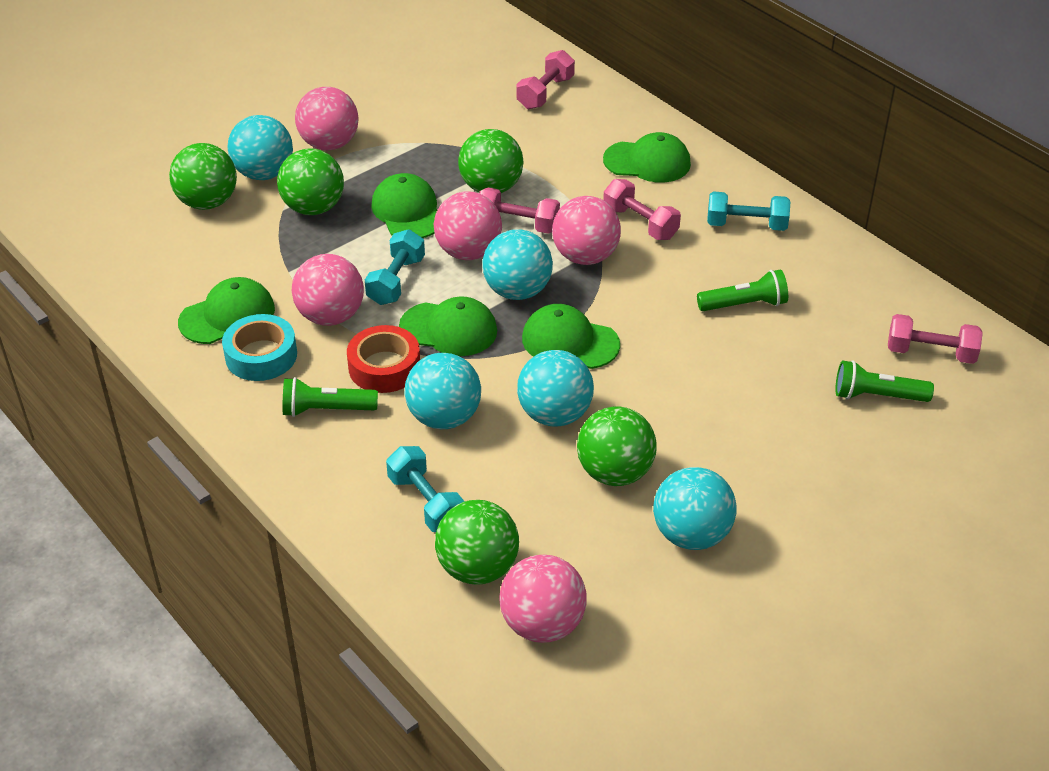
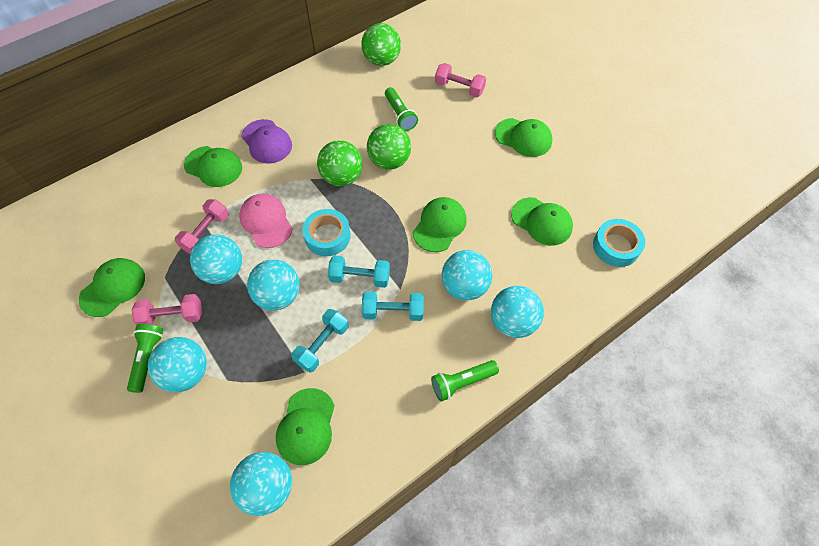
green ball: 5 -> 3
green cap: 5 -> 6
pink ball: 5 -> 0
pink cap: 0 -> 1
pink dumbbell: 4 -> 3
purple cap: 0 -> 1
red tape: 1 -> 0
turquoise ball: 5 -> 6
turquoise tape: 1 -> 2

